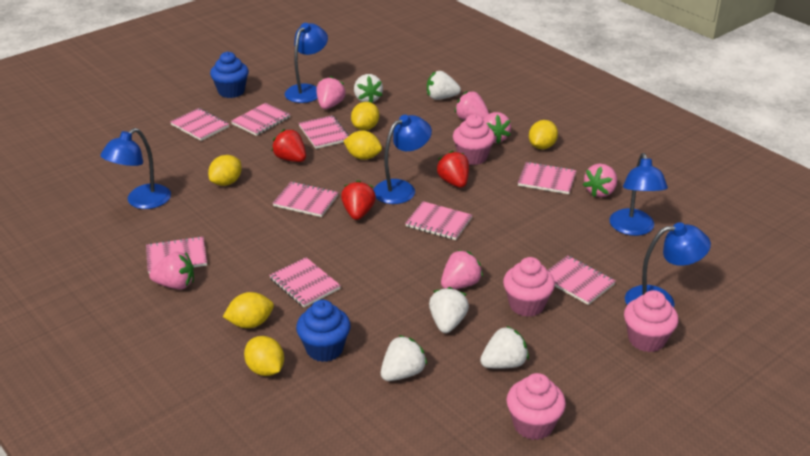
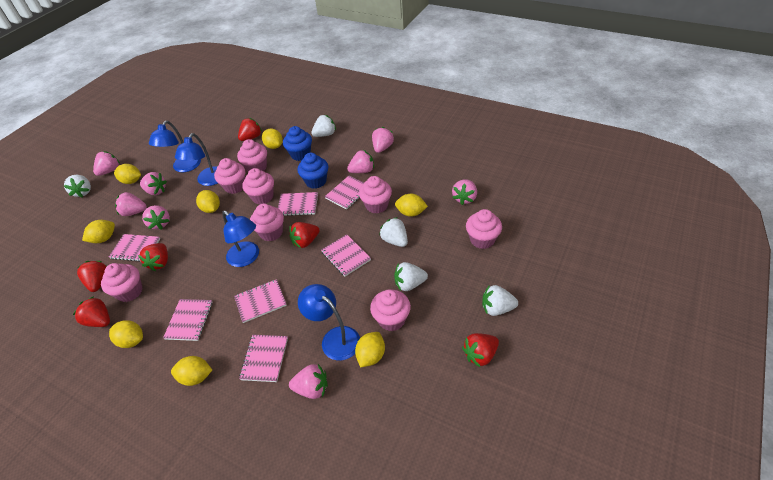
blue lamp: 5 -> 4
pink cupcake: 4 -> 8
pink notebook: 9 -> 7
pink strawberry: 6 -> 8
red strawberry: 3 -> 6
yellow lemon: 6 -> 8

